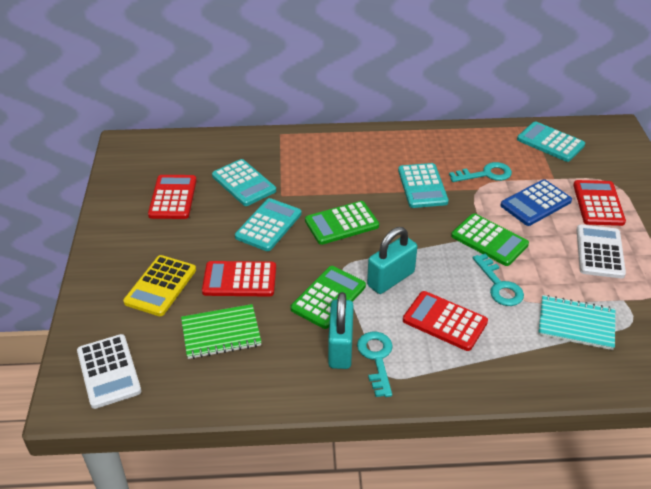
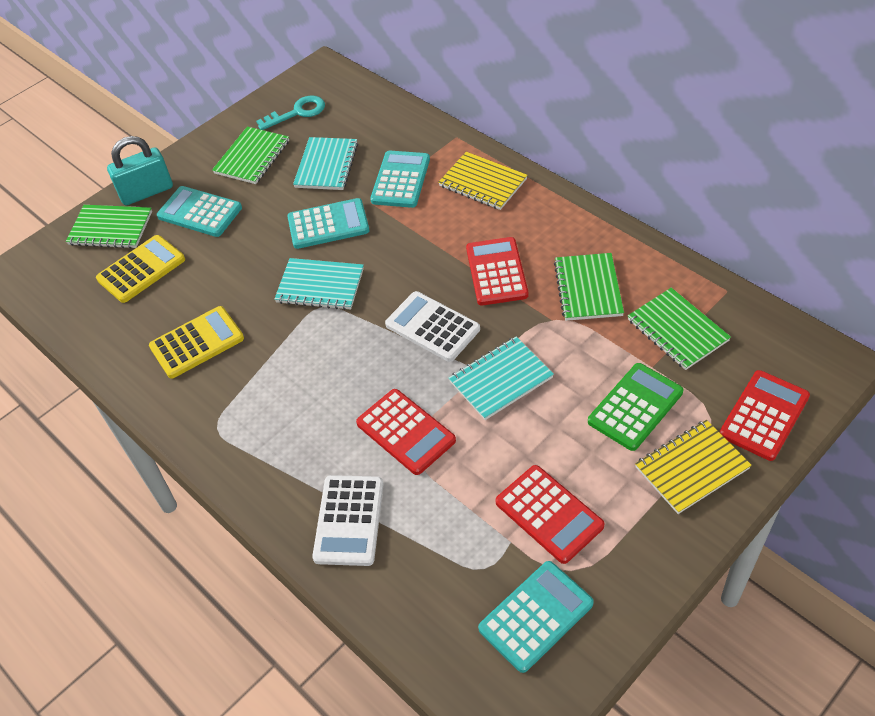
blue calculator: 1 -> 0
green calculator: 3 -> 1
green notebook: 1 -> 4
turquoise key: 3 -> 1
turquoise notebook: 1 -> 3
turquoise padlock: 2 -> 1
yellow calculator: 1 -> 2
yellow notebook: 0 -> 2

